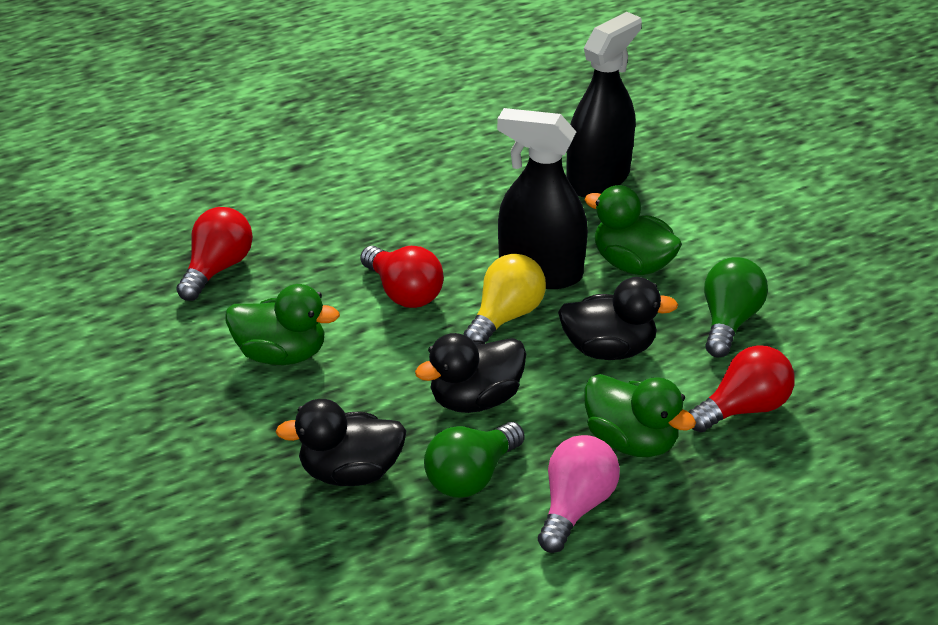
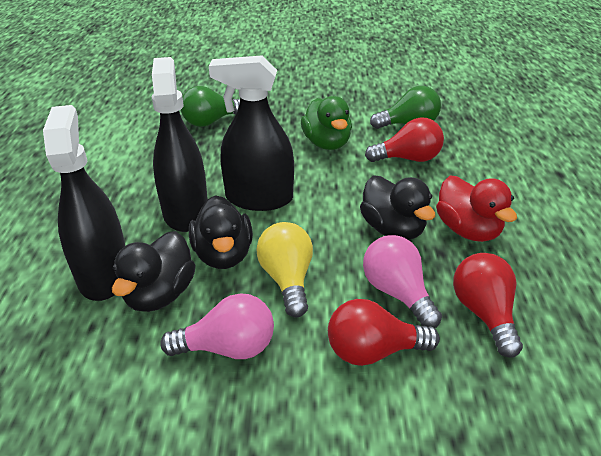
black spray bottle: 2 -> 3
green duck: 3 -> 1
pink light bulb: 1 -> 2
red duck: 0 -> 1

